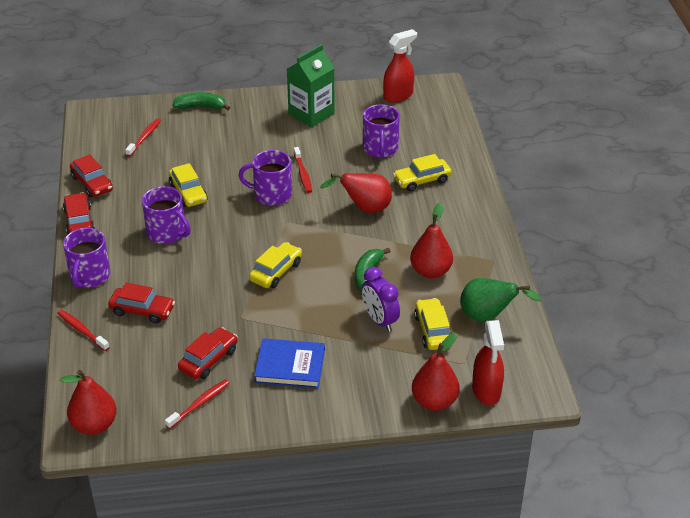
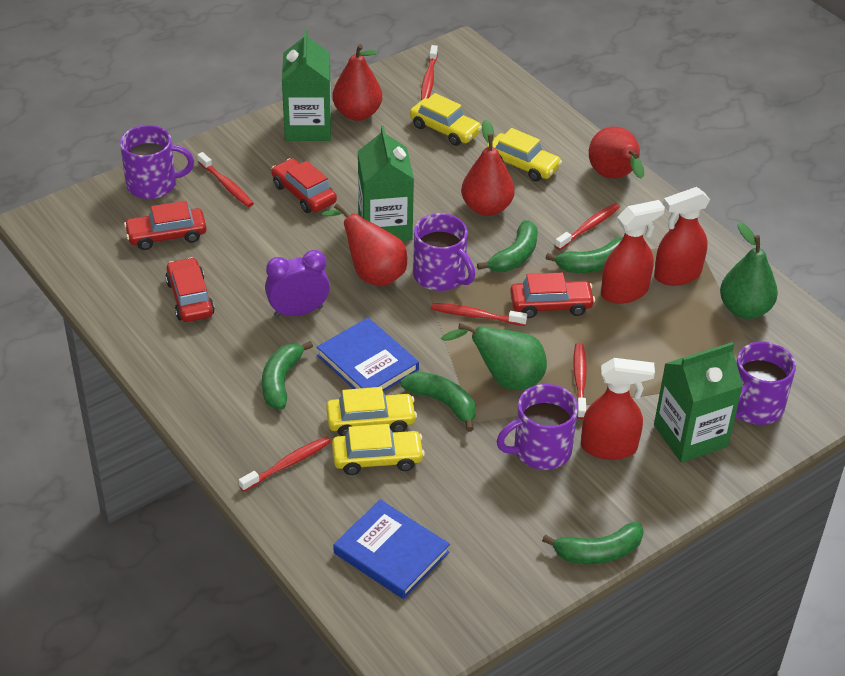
blue book: 1 -> 2
green banana: 2 -> 5
green carton: 1 -> 3
green pear: 1 -> 2
red spray bottle: 2 -> 3
red toothbrush: 4 -> 6

